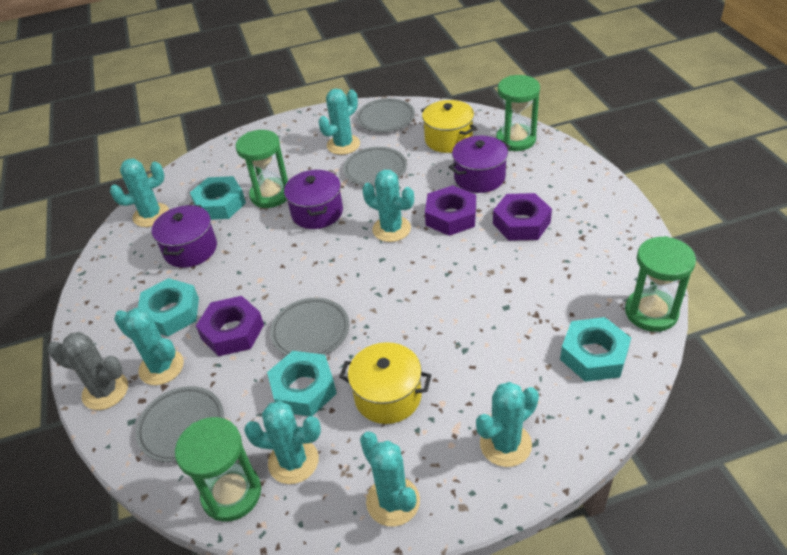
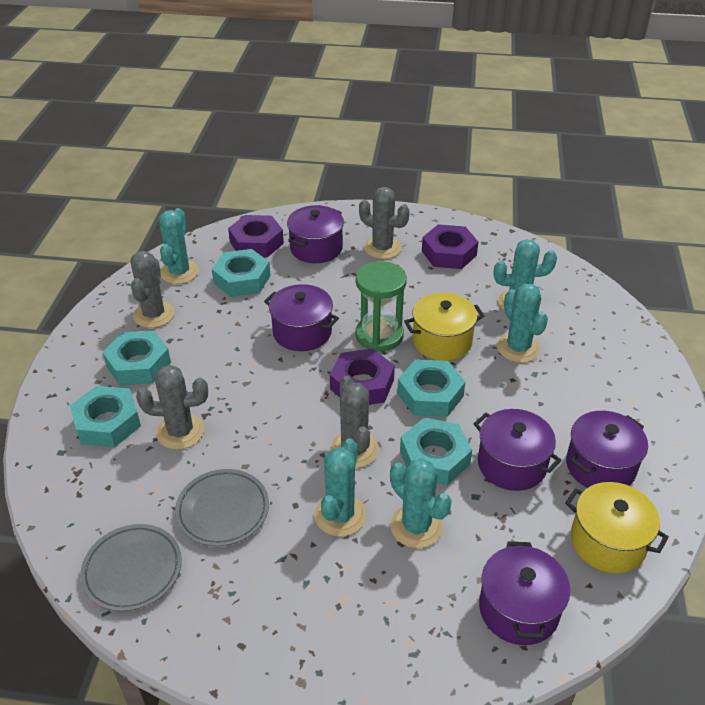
green hourglass: 4 -> 1
grey cactus: 1 -> 4
grey plate: 4 -> 2
purple pot: 3 -> 5
turquoise cactus: 7 -> 5
turquoise nut: 4 -> 5

